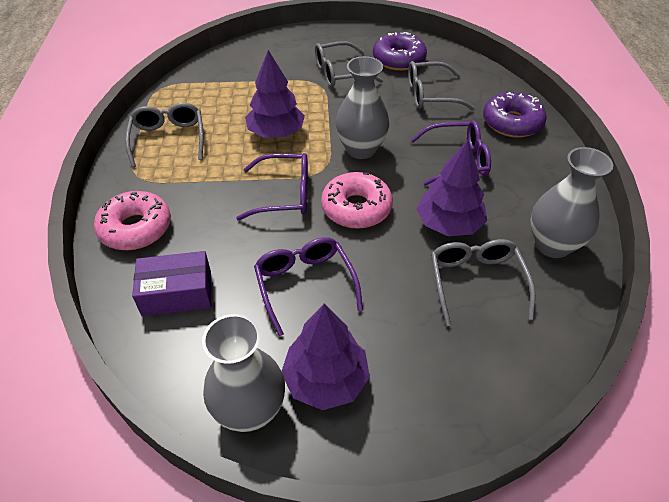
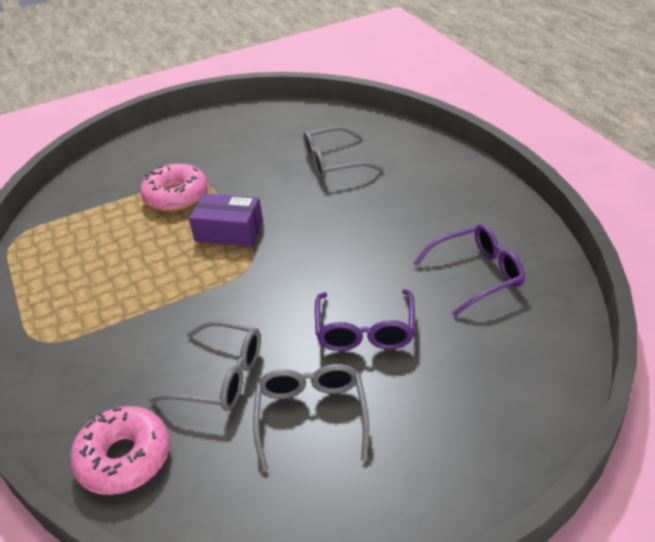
grey glasses: 4 -> 3
grey vase: 3 -> 0
purple donut: 2 -> 0
purple glasses: 3 -> 2
purple tree: 3 -> 0

